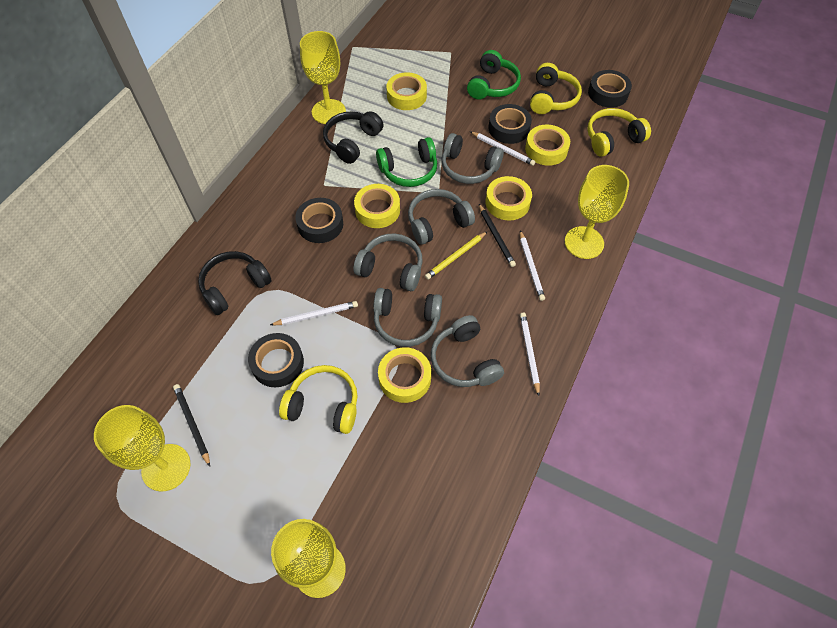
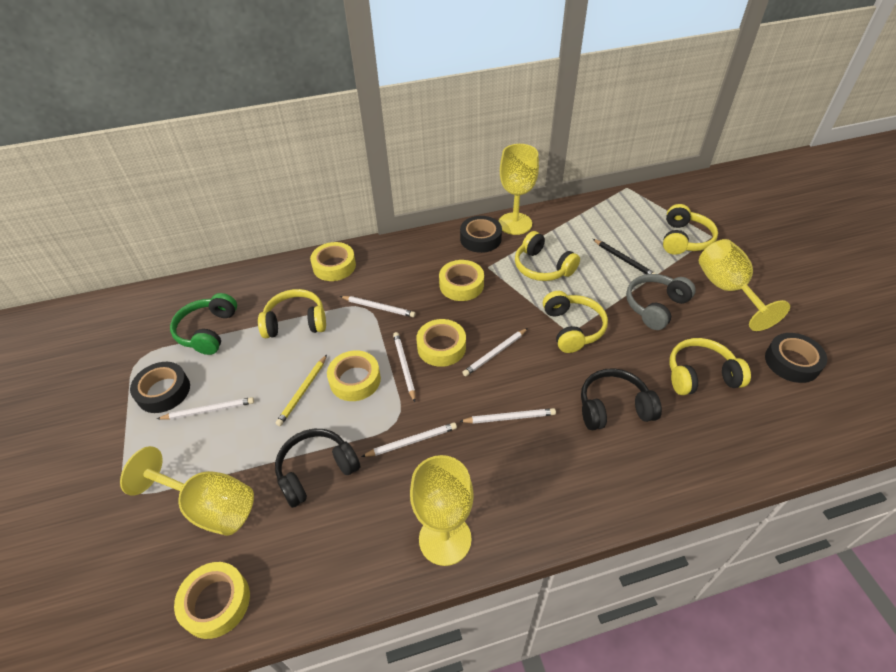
black pencil: 2 -> 1
black tape: 4 -> 3
green headphones: 2 -> 1
grey headphones: 5 -> 1
white pencil: 4 -> 6
yellow headphones: 3 -> 5

